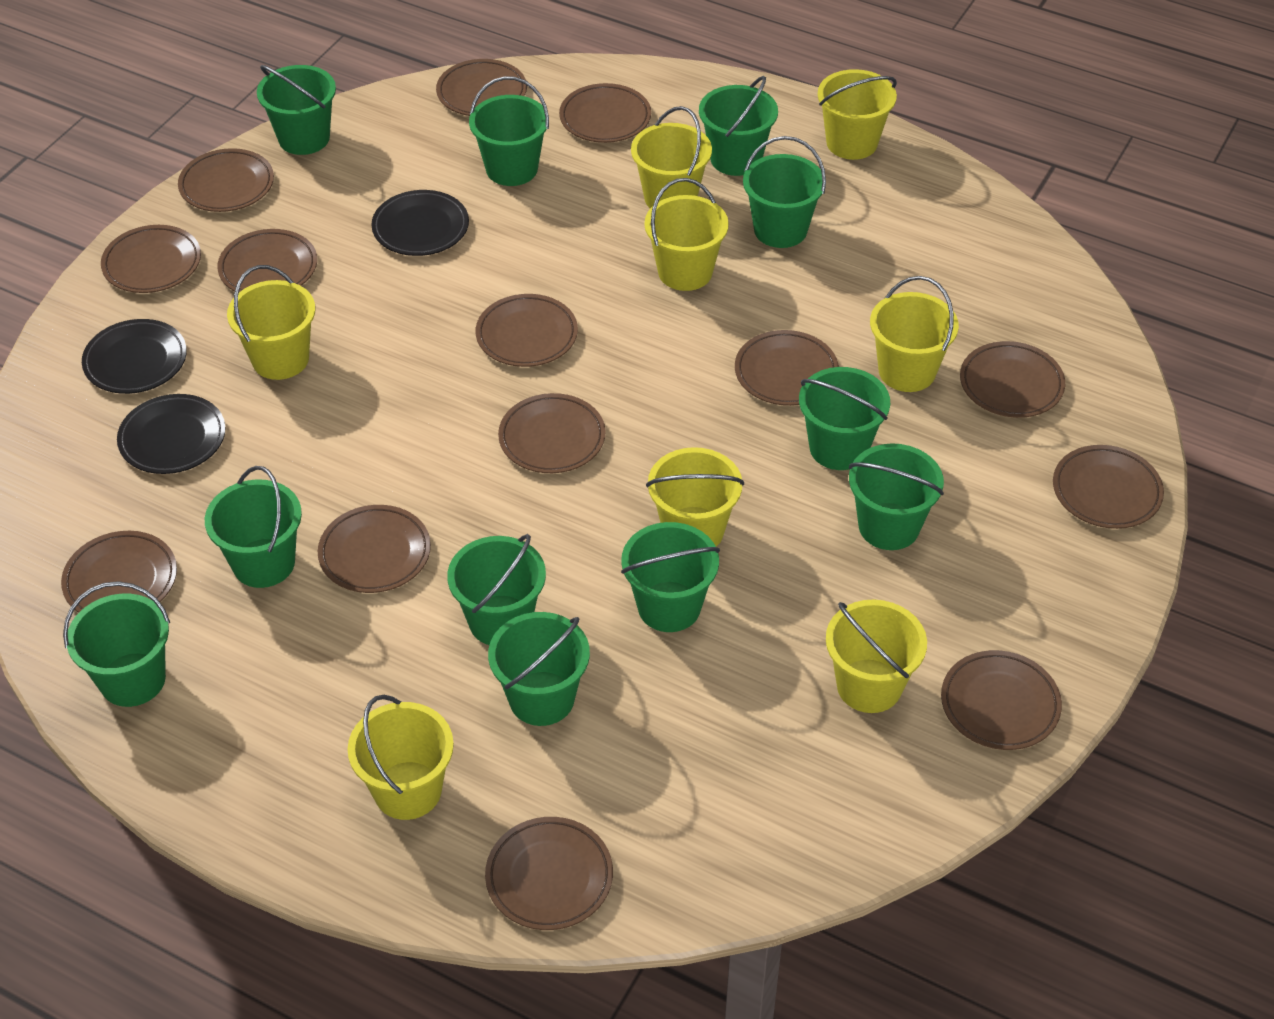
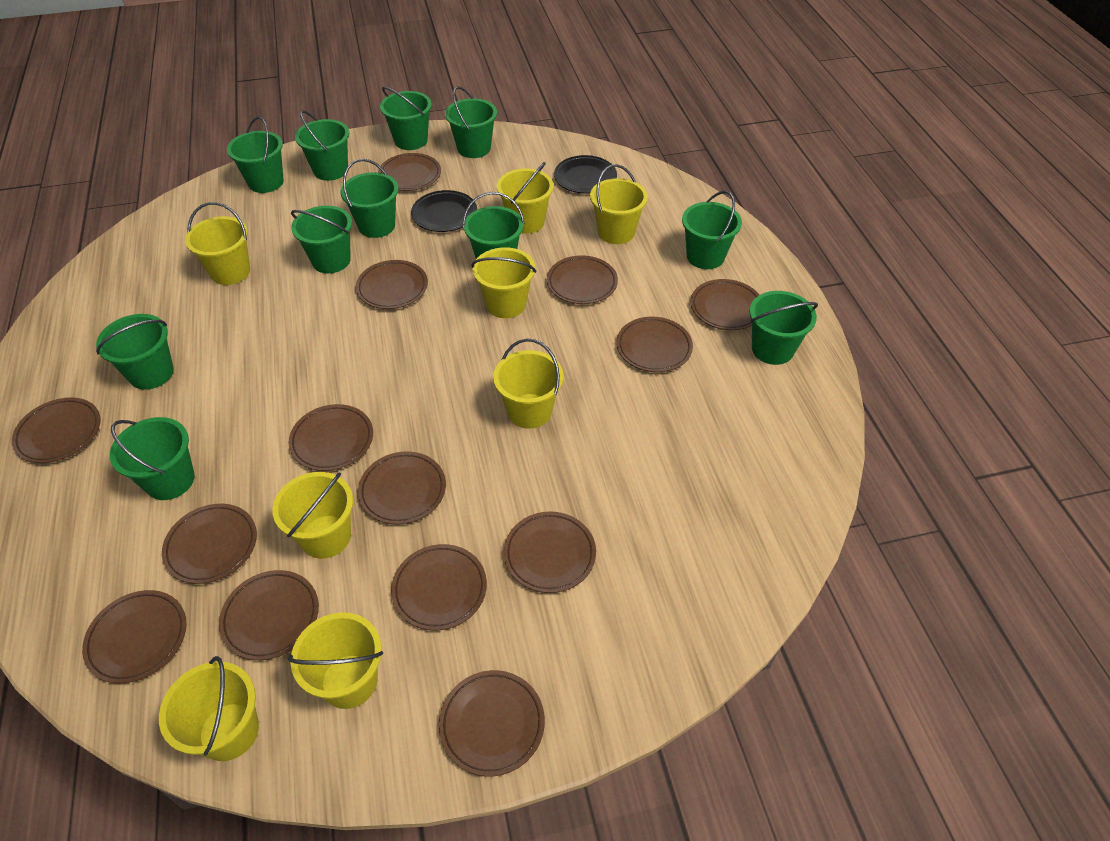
black plate: 3 -> 2

